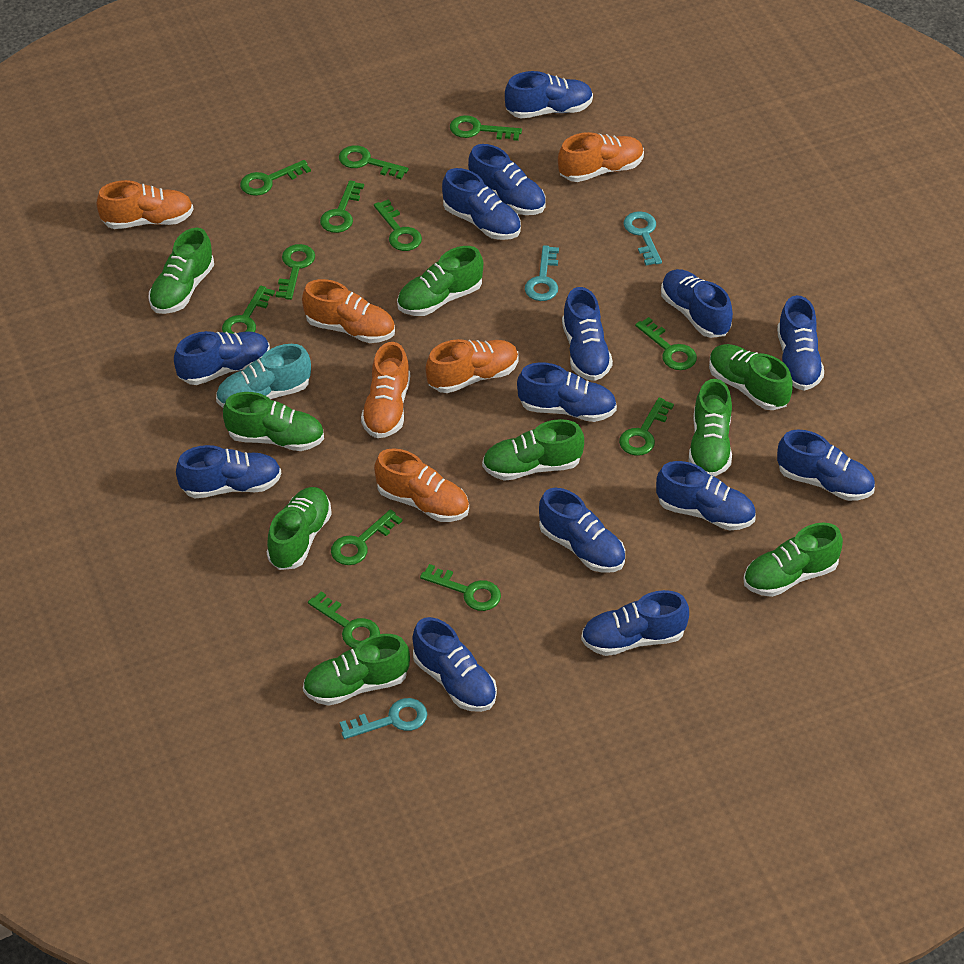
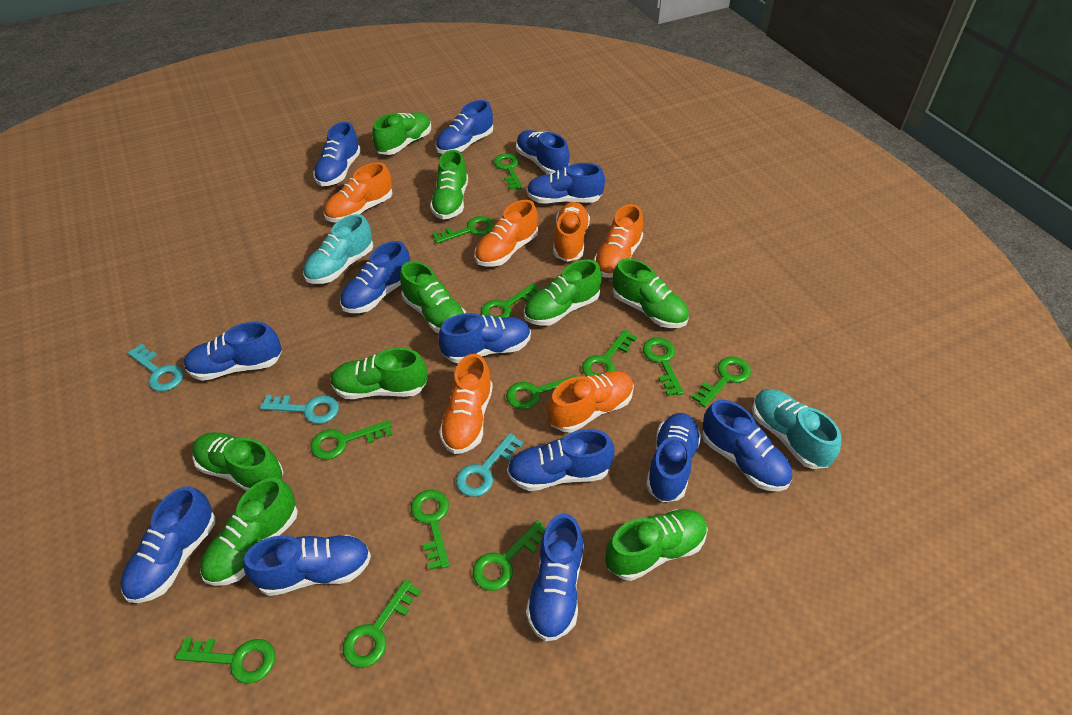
blue shoe: 14 -> 13
turquoise shoe: 1 -> 2

